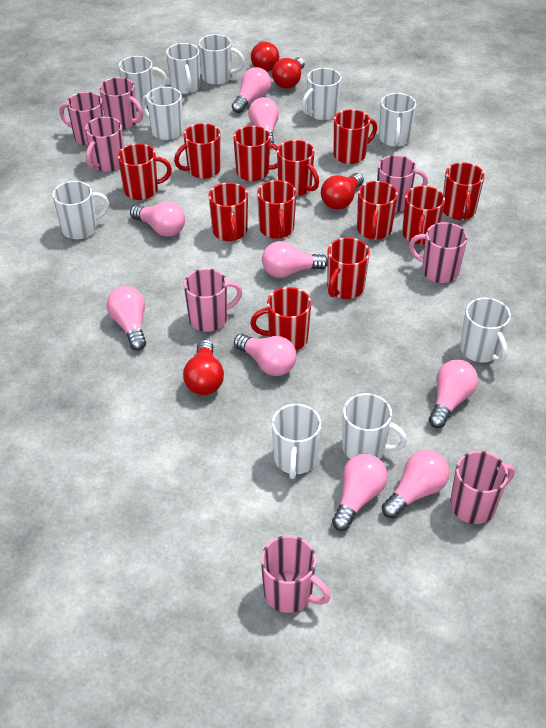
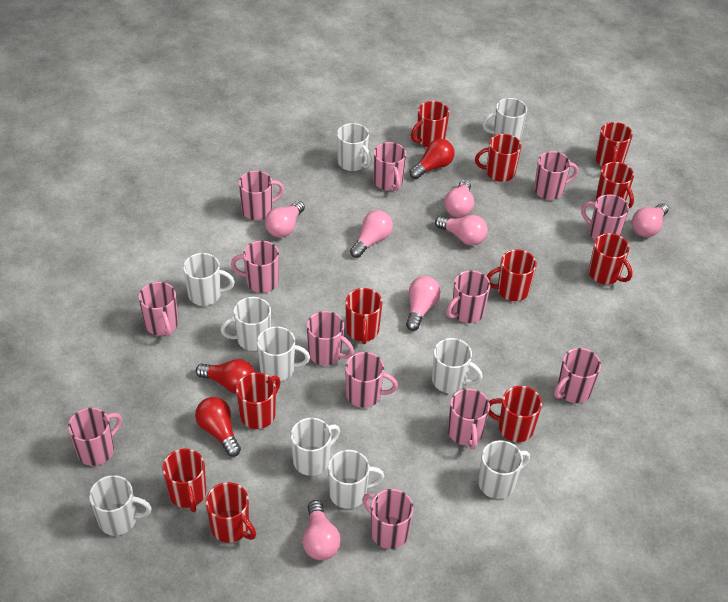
pink light bulb: 9 -> 7
pink mug: 8 -> 13
red light bulb: 4 -> 3
red mug: 12 -> 11

